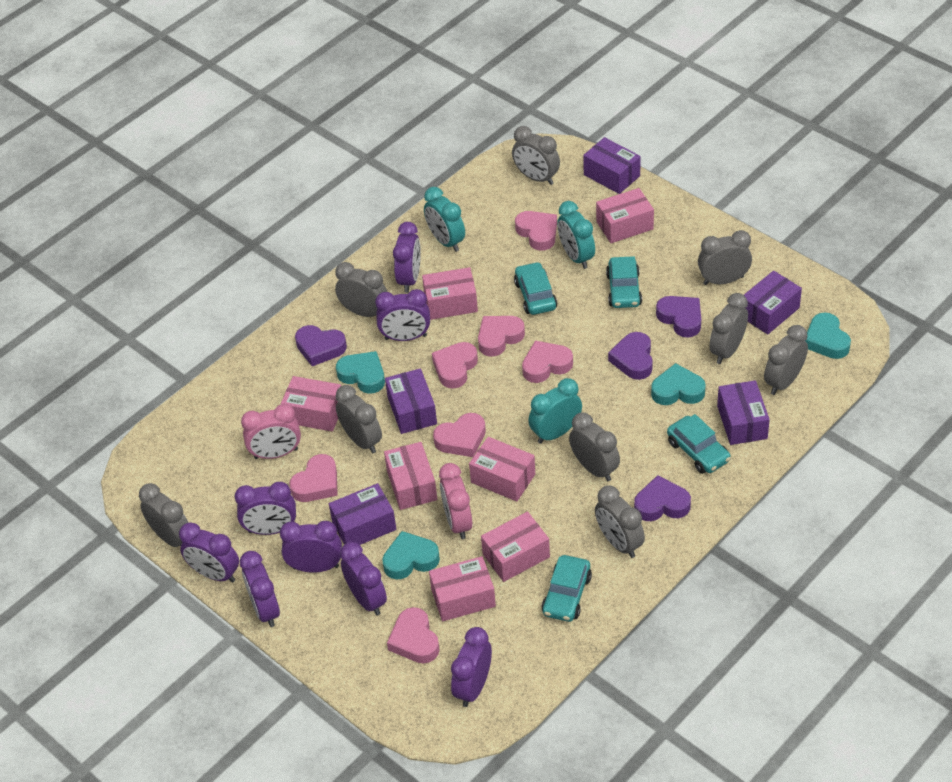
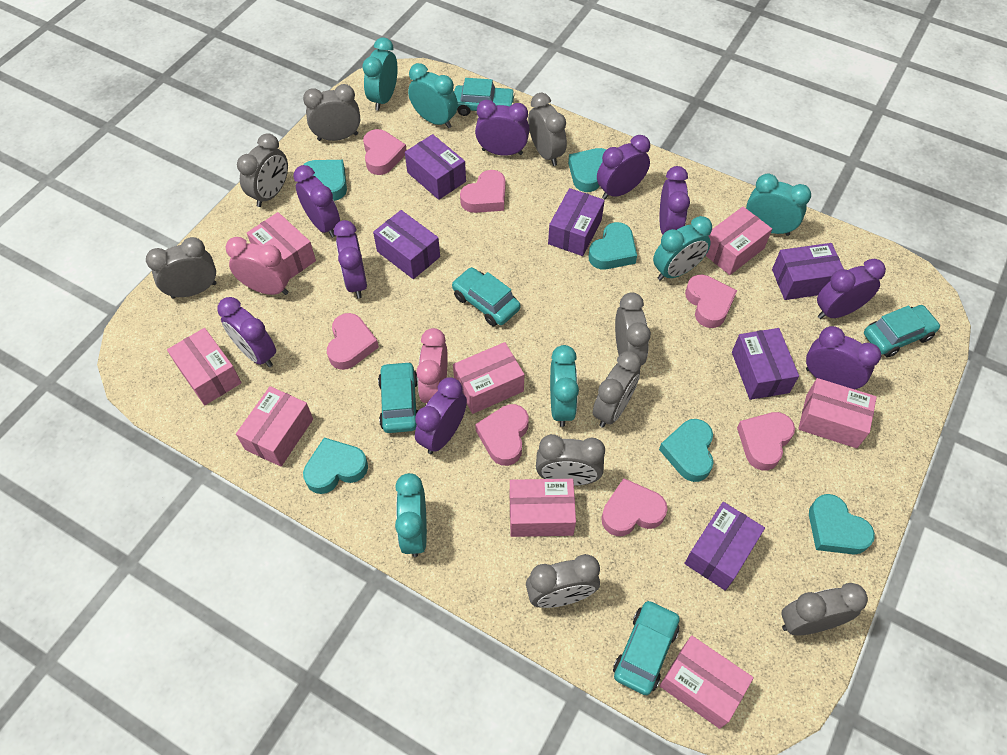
pink box: 7 -> 8
purple box: 5 -> 6
purple clock: 8 -> 9
purple heart: 4 -> 0
turquoise car: 4 -> 5
turquoise clock: 3 -> 6
turquoise heart: 4 -> 6

